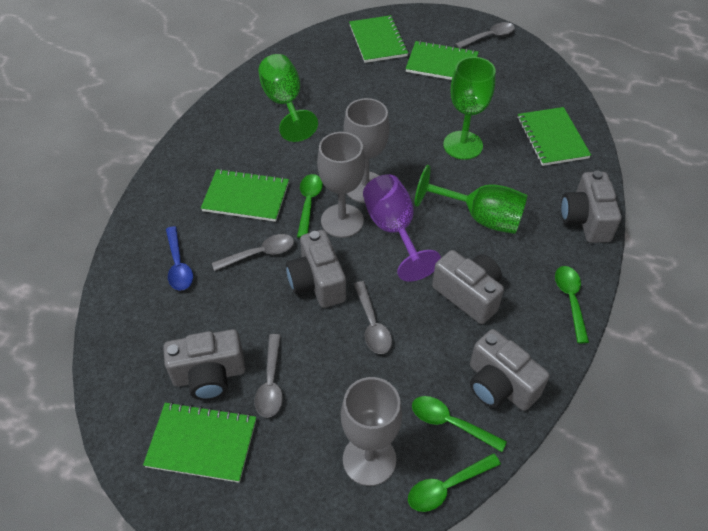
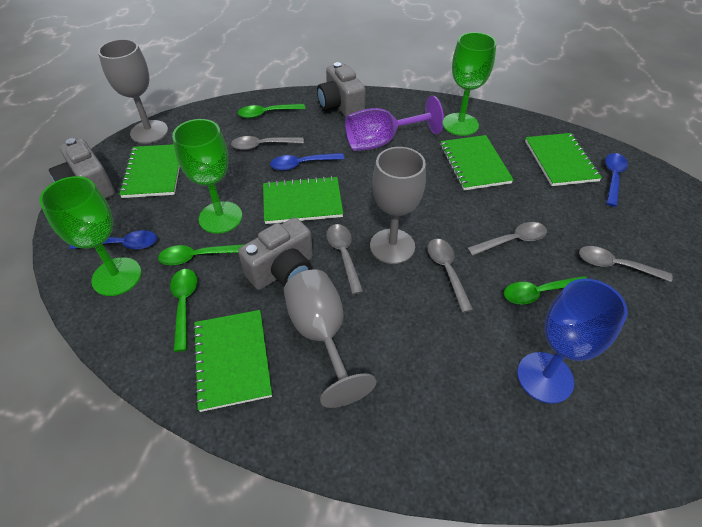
blue goblet: 0 -> 1
blue spoon: 1 -> 3
grey camera: 5 -> 3
grey spoon: 4 -> 5

